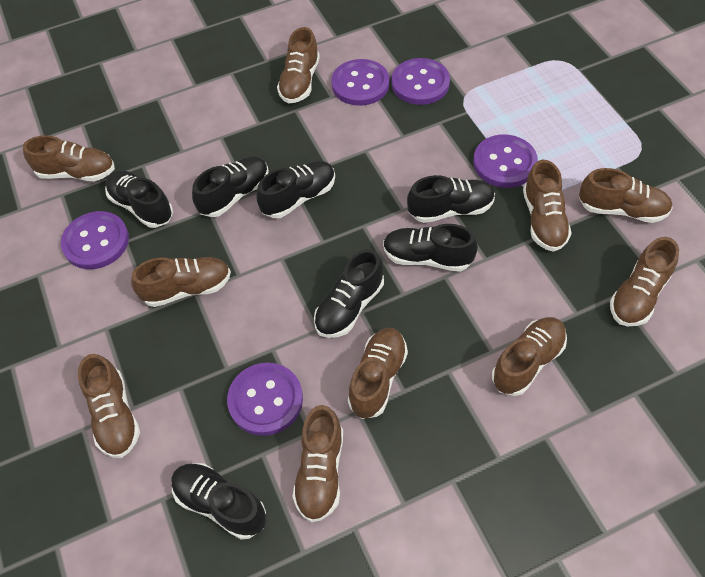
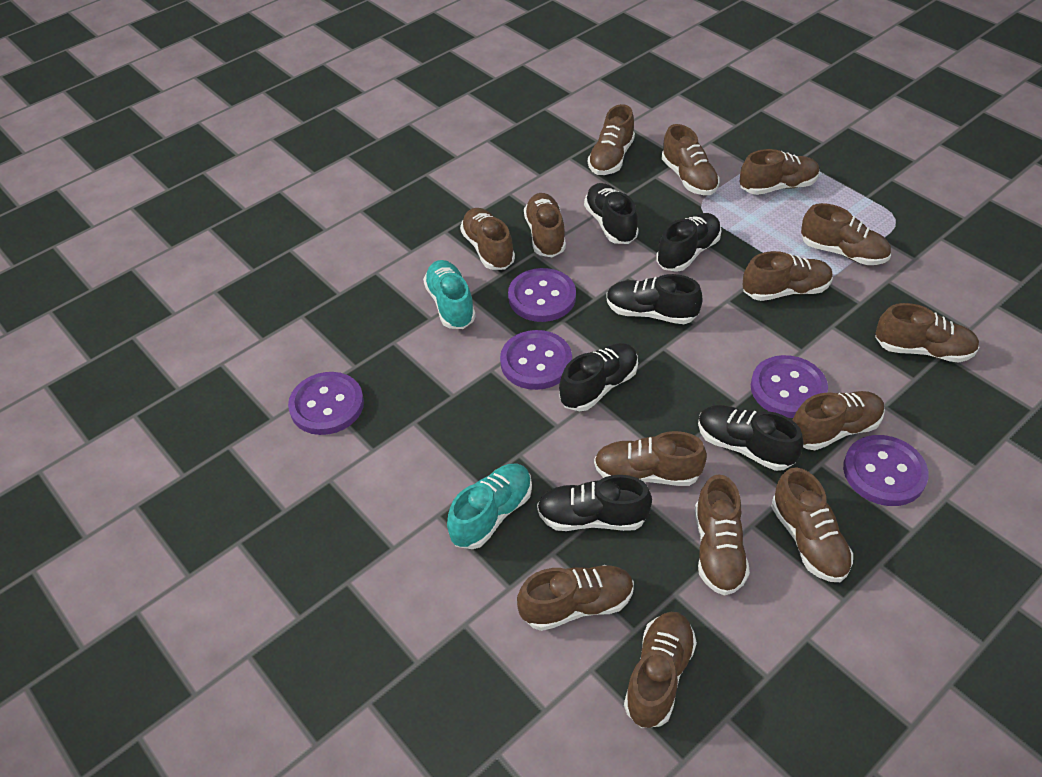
black shoe: 7 -> 6
brown shoe: 10 -> 14
turquoise shoe: 0 -> 2

